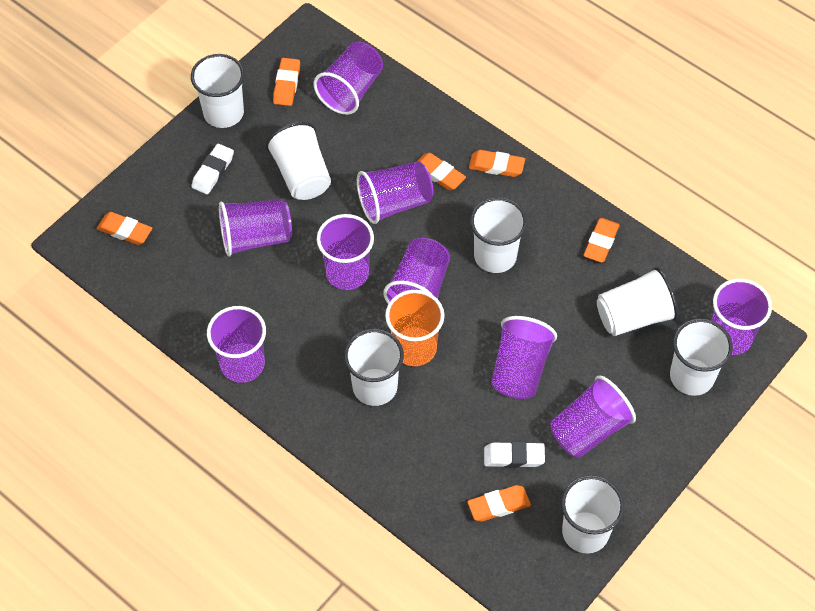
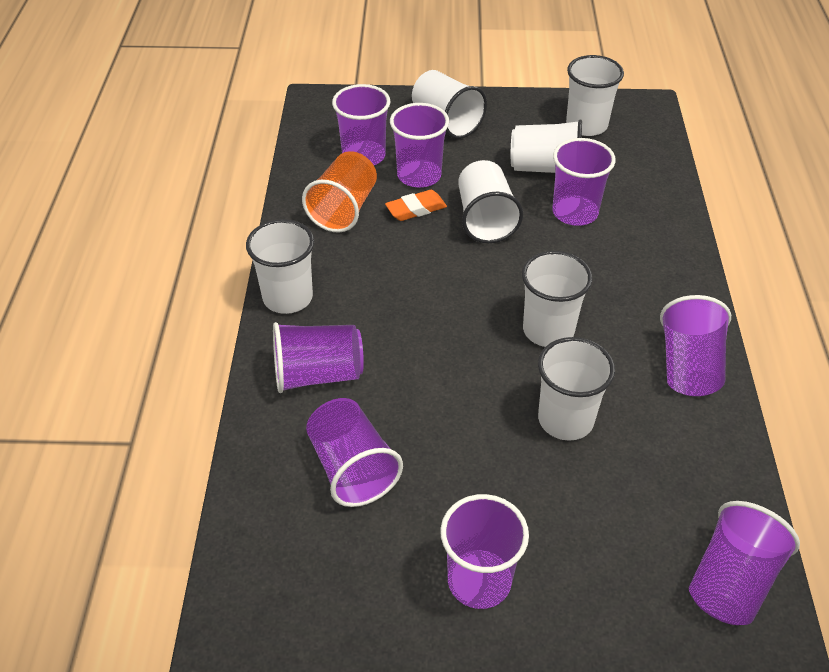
orange eraser: 6 -> 1
purple cup: 9 -> 8
white eraser: 2 -> 0

